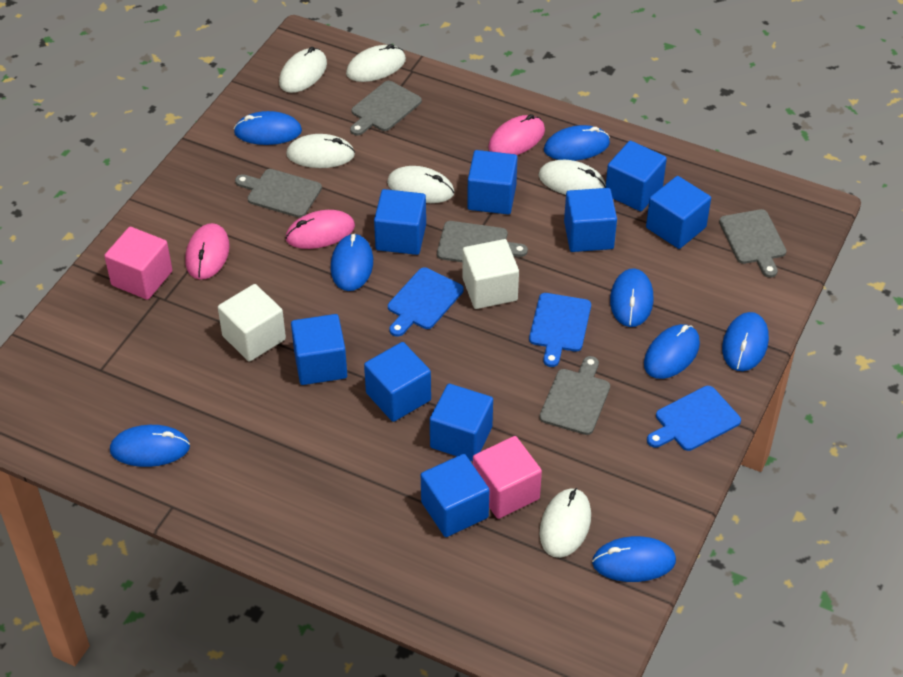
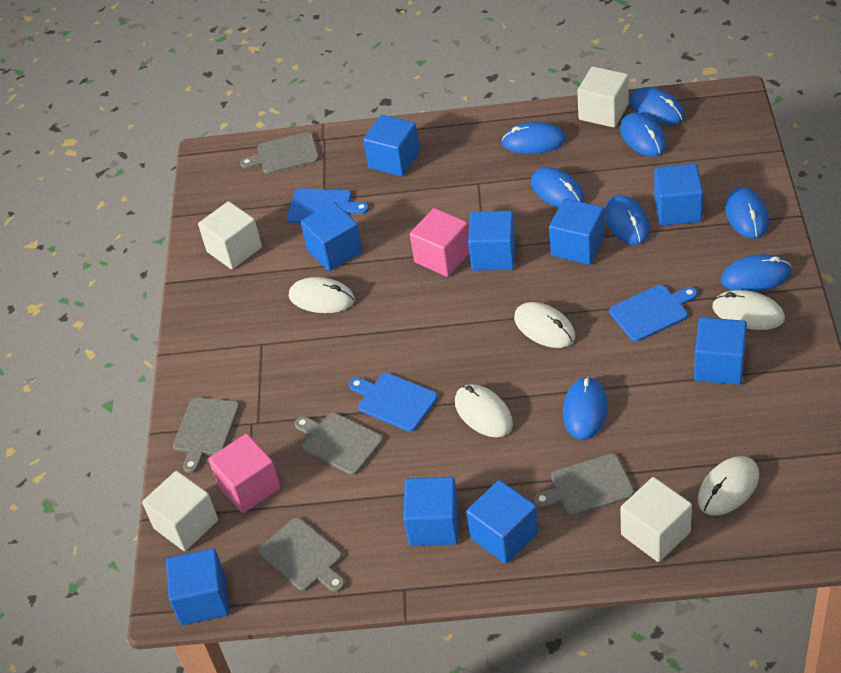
pink mouse: 3 -> 0
white cube: 2 -> 4
white mouse: 6 -> 5

